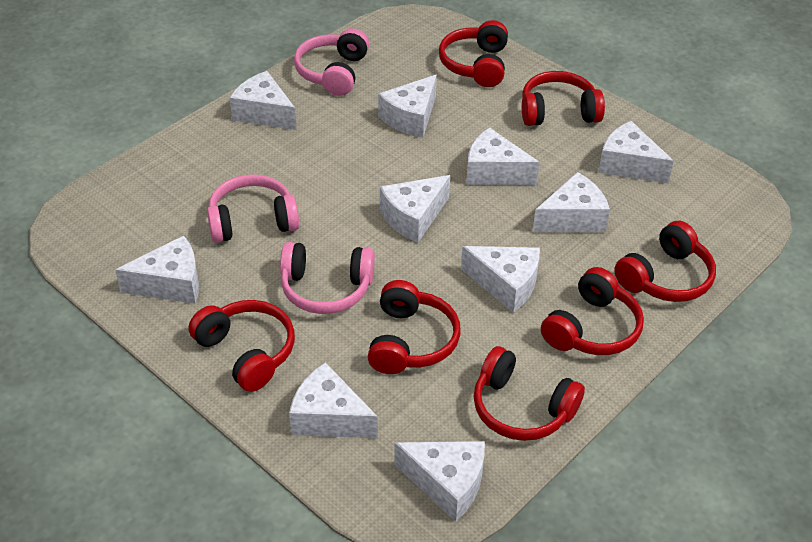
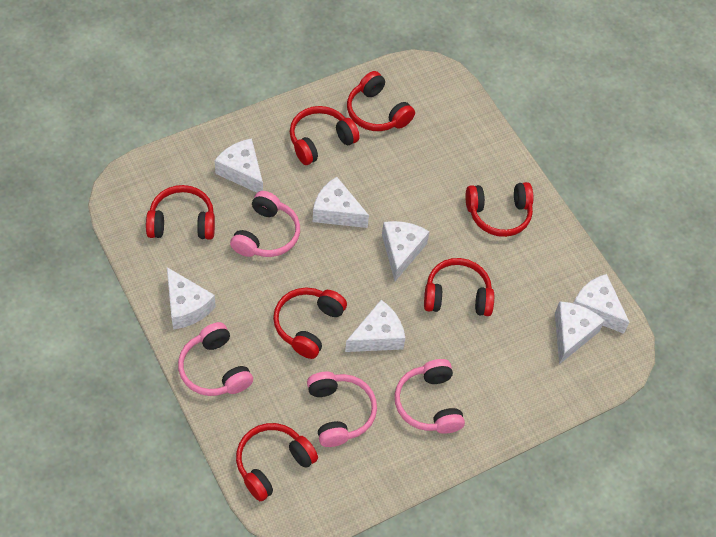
pink headphones: 3 -> 4
white cheese: 10 -> 7

